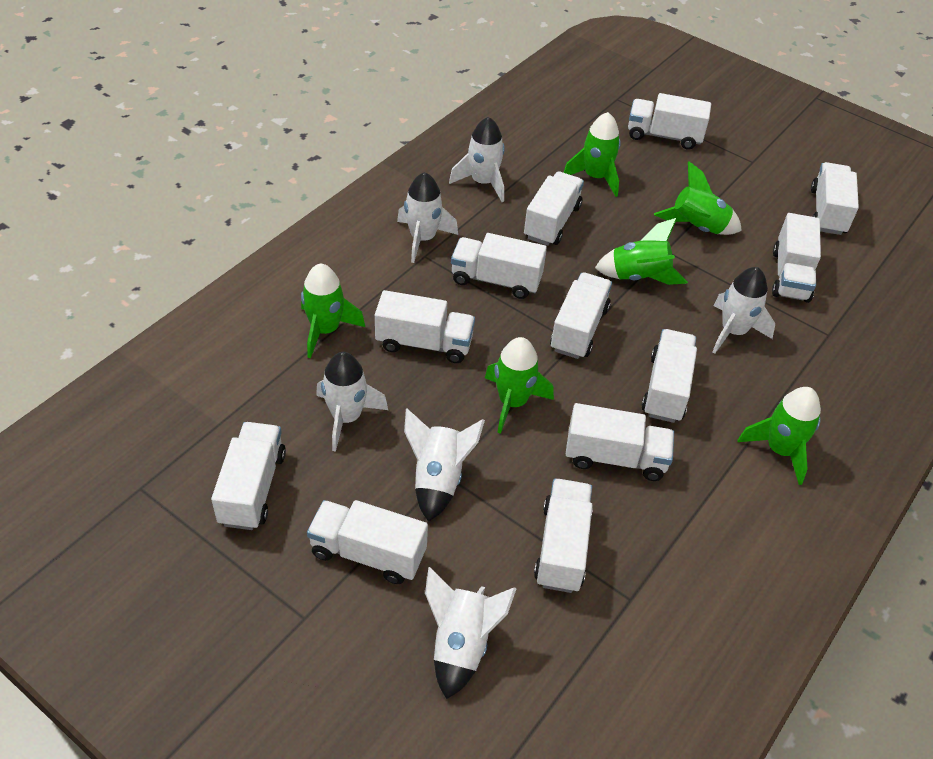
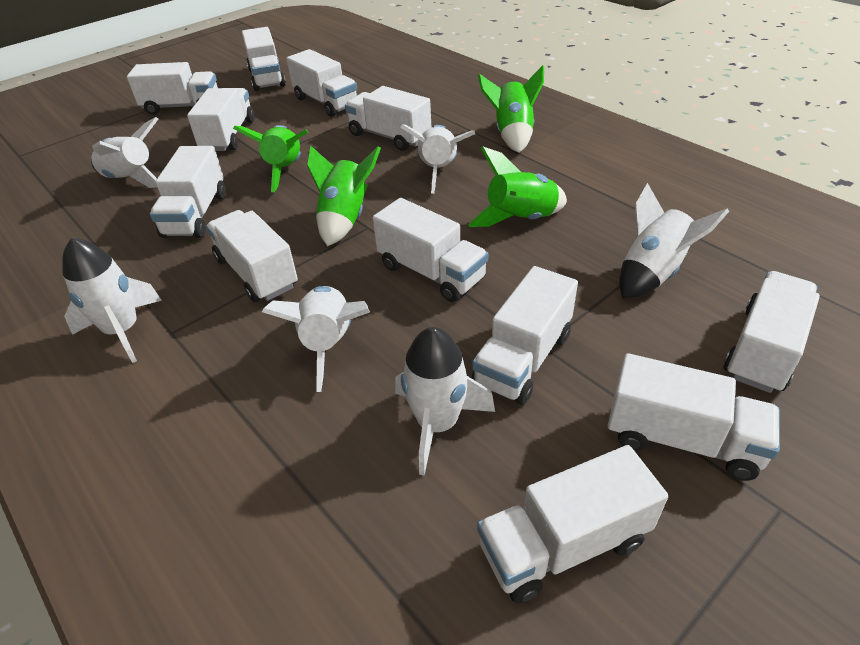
green rocket: 6 -> 4

